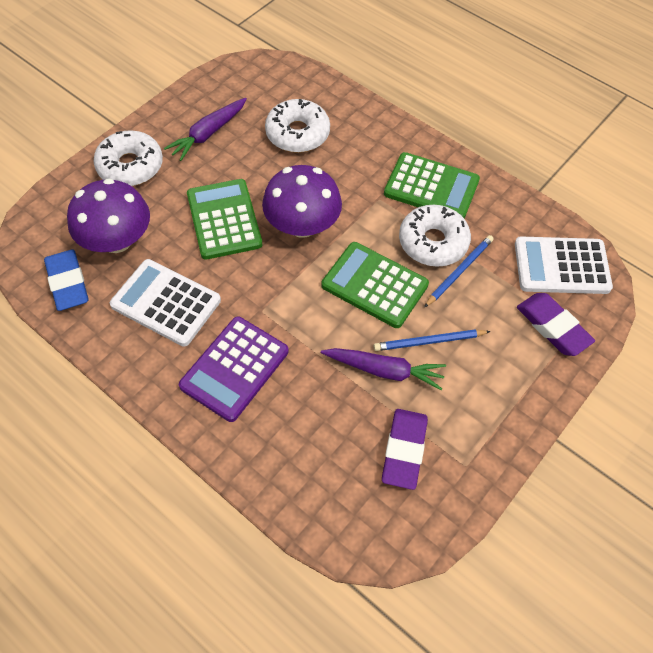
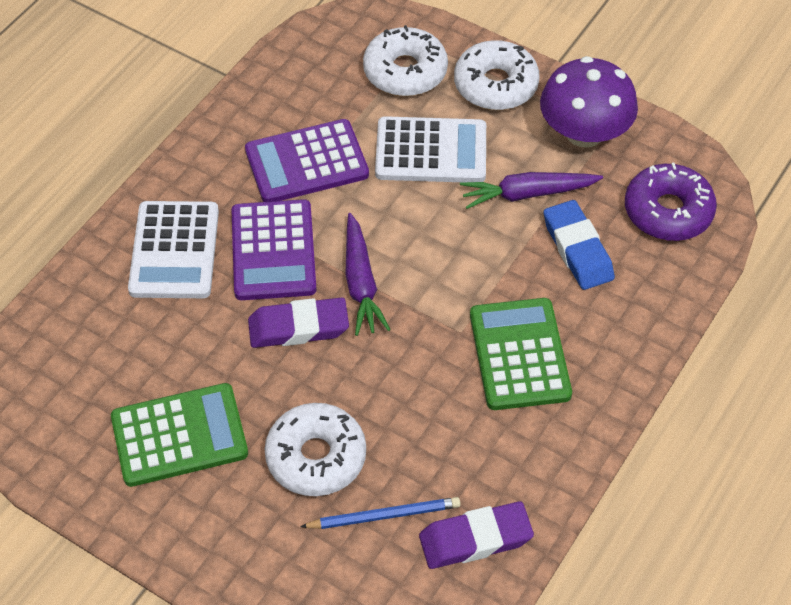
blue pencil: 2 -> 1
green calculator: 3 -> 2
purple calculator: 1 -> 2
purple donut: 0 -> 1
purple mushroom: 2 -> 1

